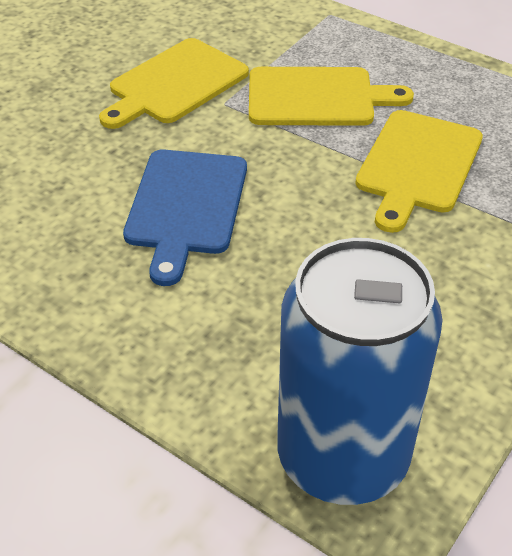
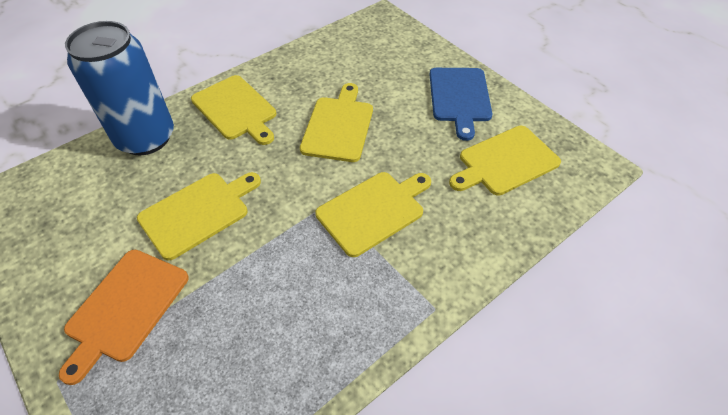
orange cutting board: 0 -> 1
yellow cutting board: 3 -> 5

